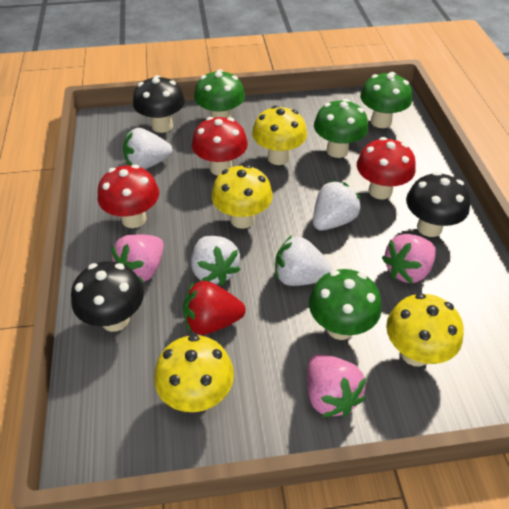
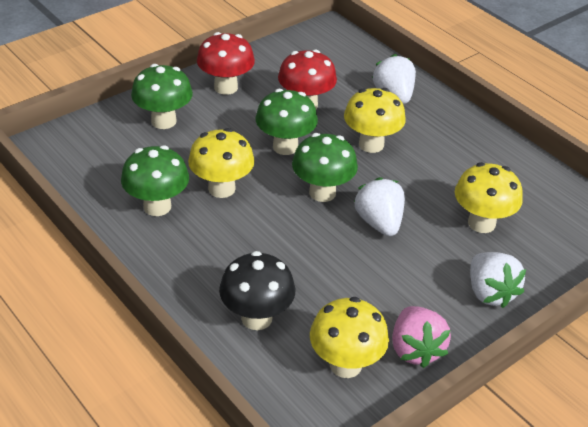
black mushroom: 3 -> 1
pink strawberry: 3 -> 1
red mushroom: 3 -> 2
red strawberry: 1 -> 0
white strawberry: 4 -> 3

